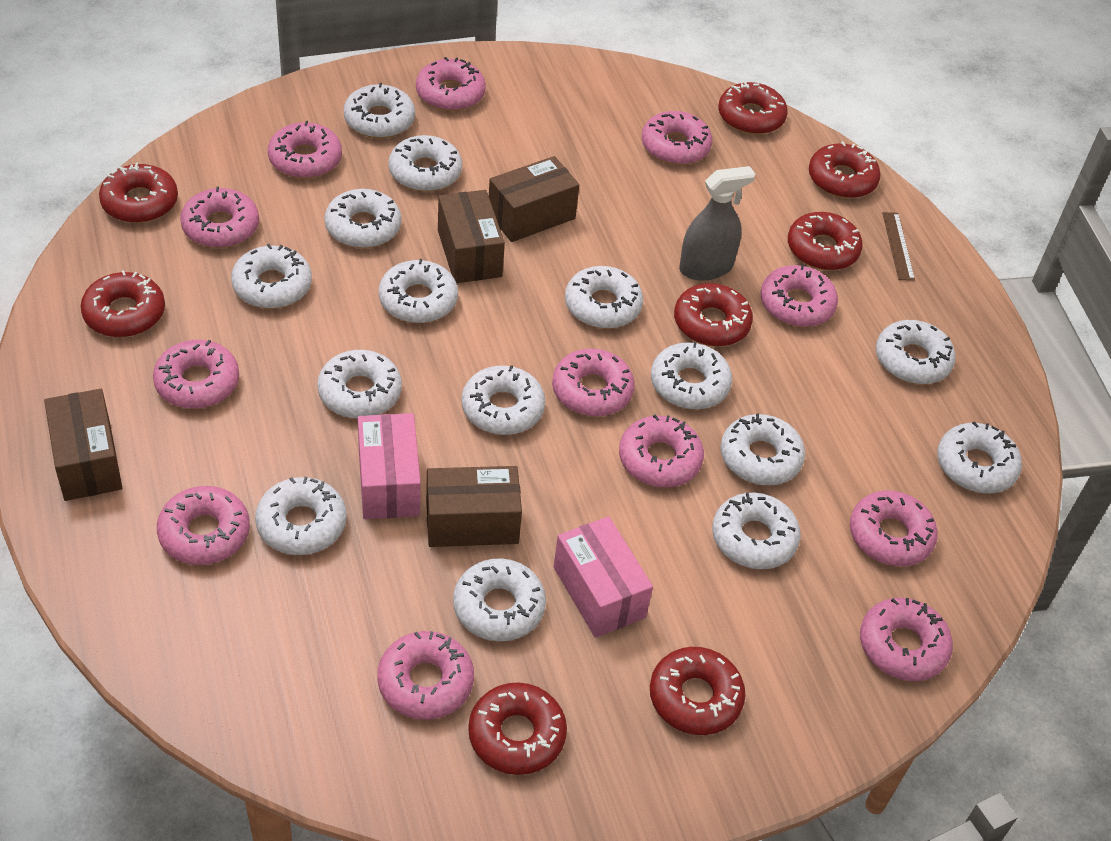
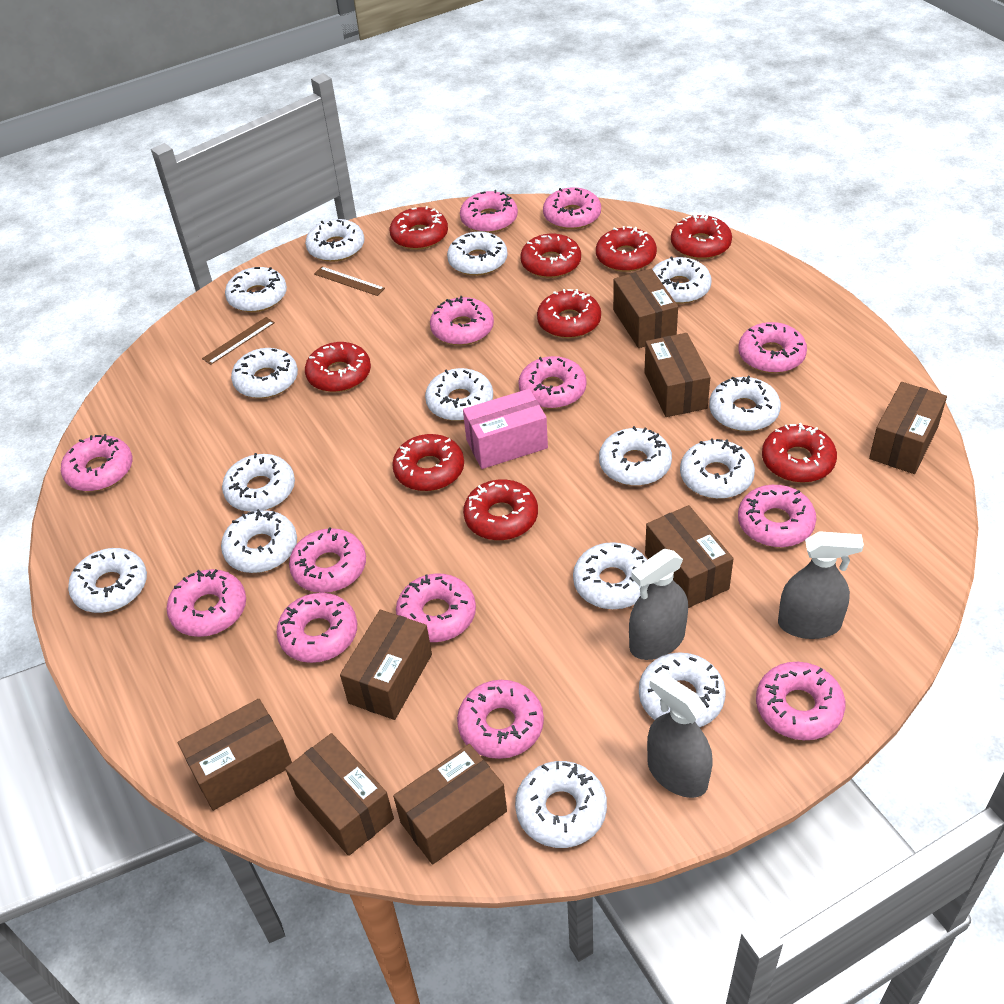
brown box: 4 -> 8
brown ruler: 1 -> 2
grey spray bottle: 1 -> 3
pink box: 2 -> 1
pink donut: 12 -> 13
red donut: 8 -> 9

